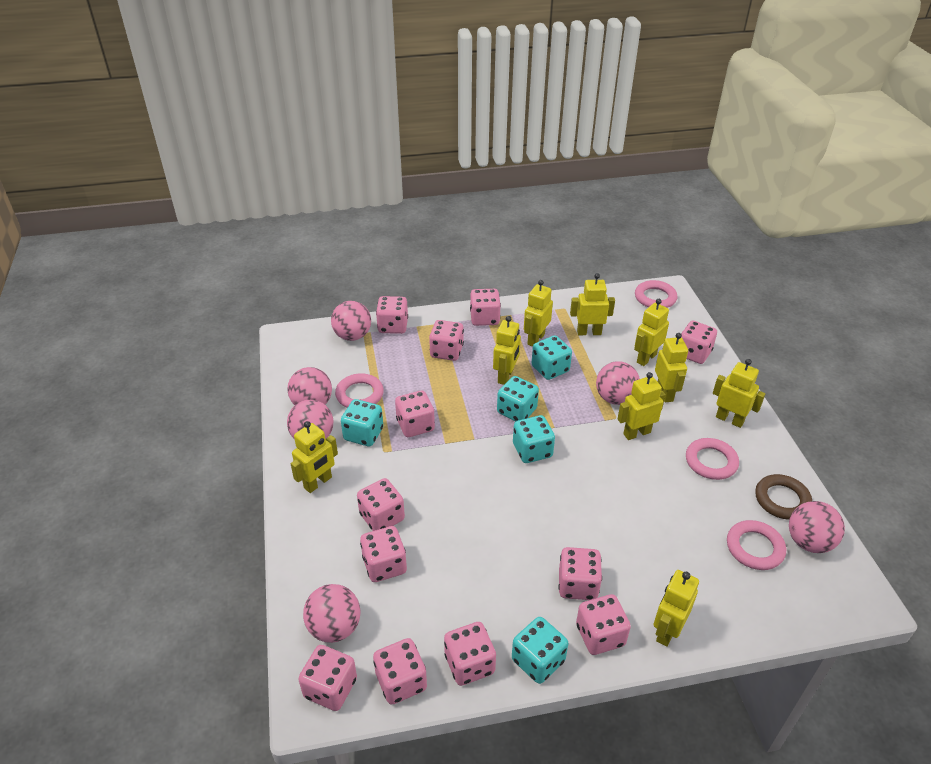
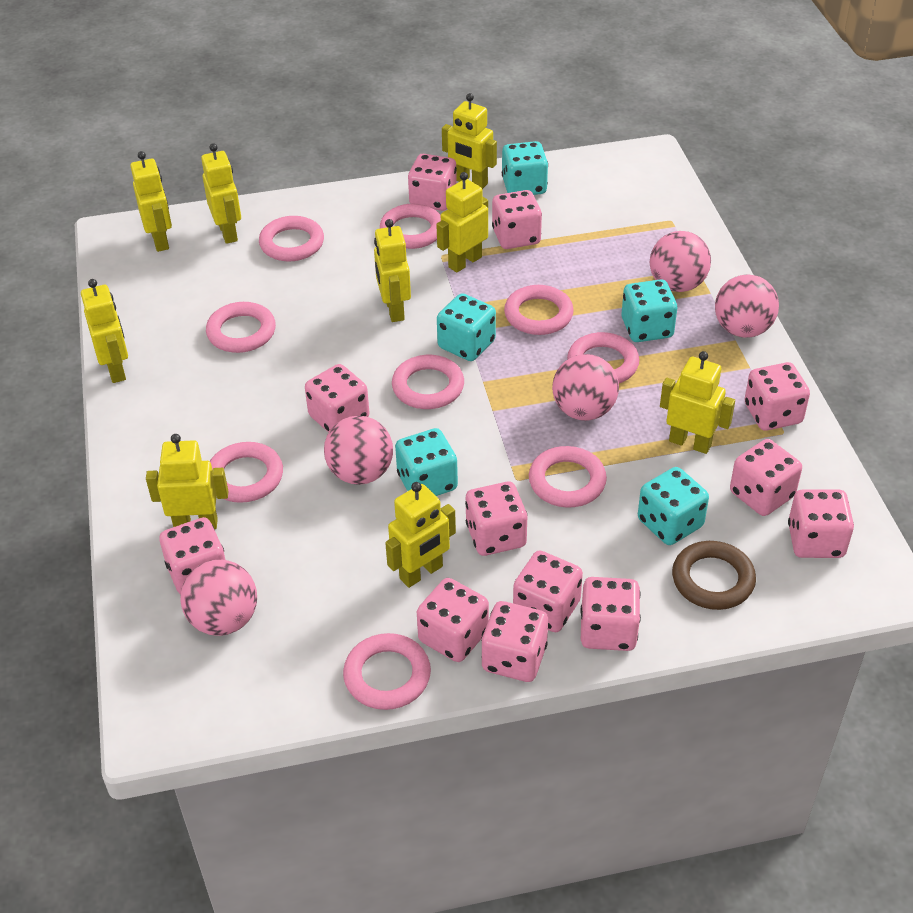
pink ball: 6 -> 5
pink ring: 4 -> 9

